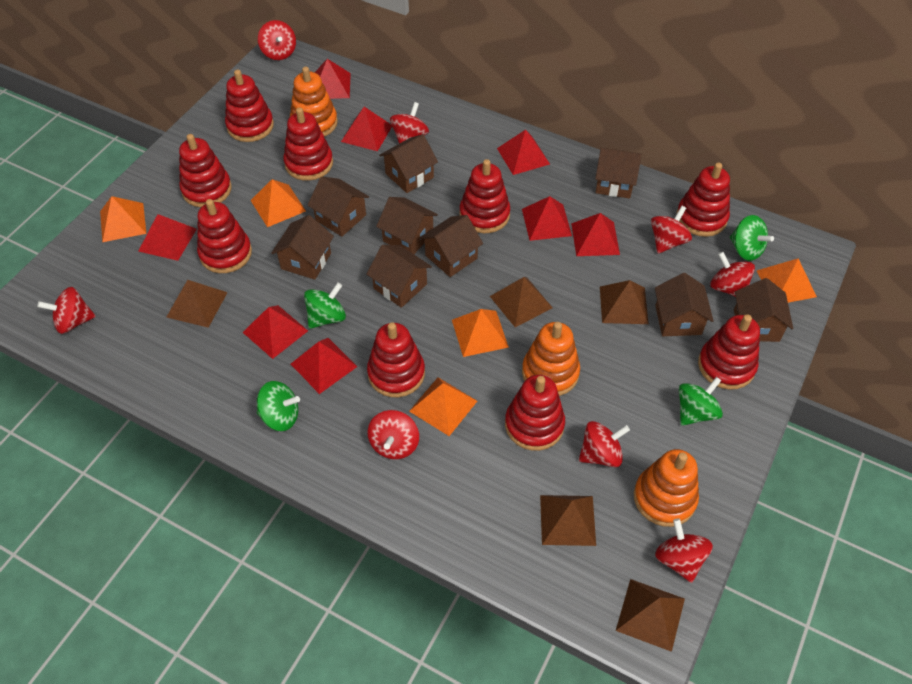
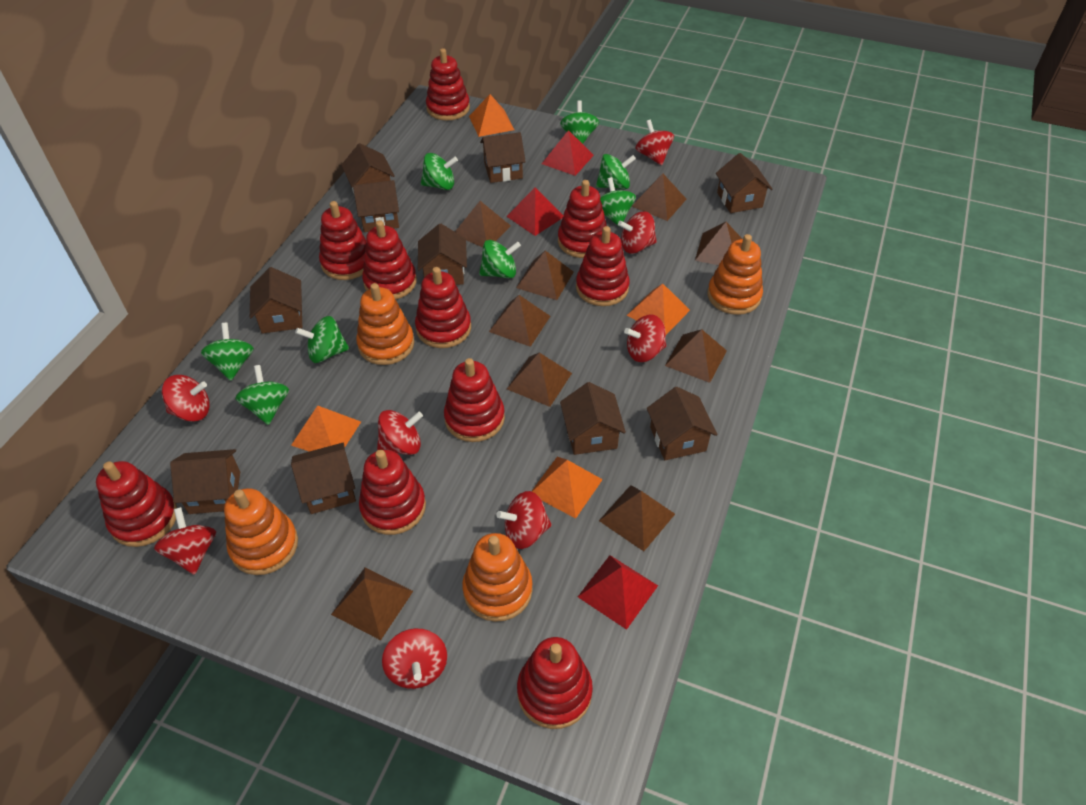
brown house: 9 -> 10
brown pyramid: 5 -> 9
green spinning top: 4 -> 8
orange pyramid: 5 -> 4
orange stacking toy: 3 -> 4
red pyramid: 8 -> 3
red stacking toy: 9 -> 10

